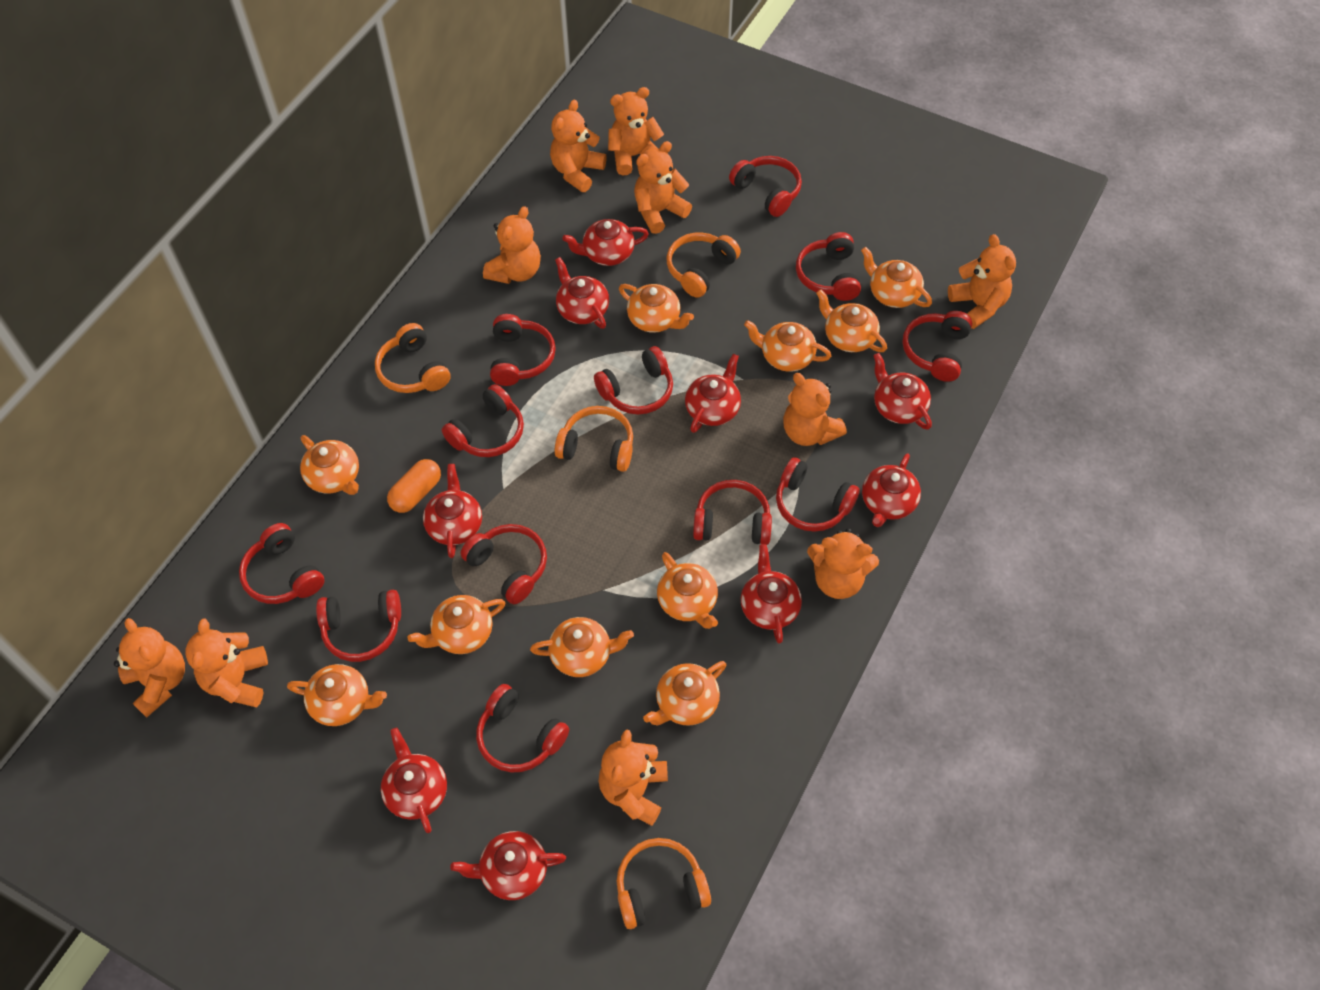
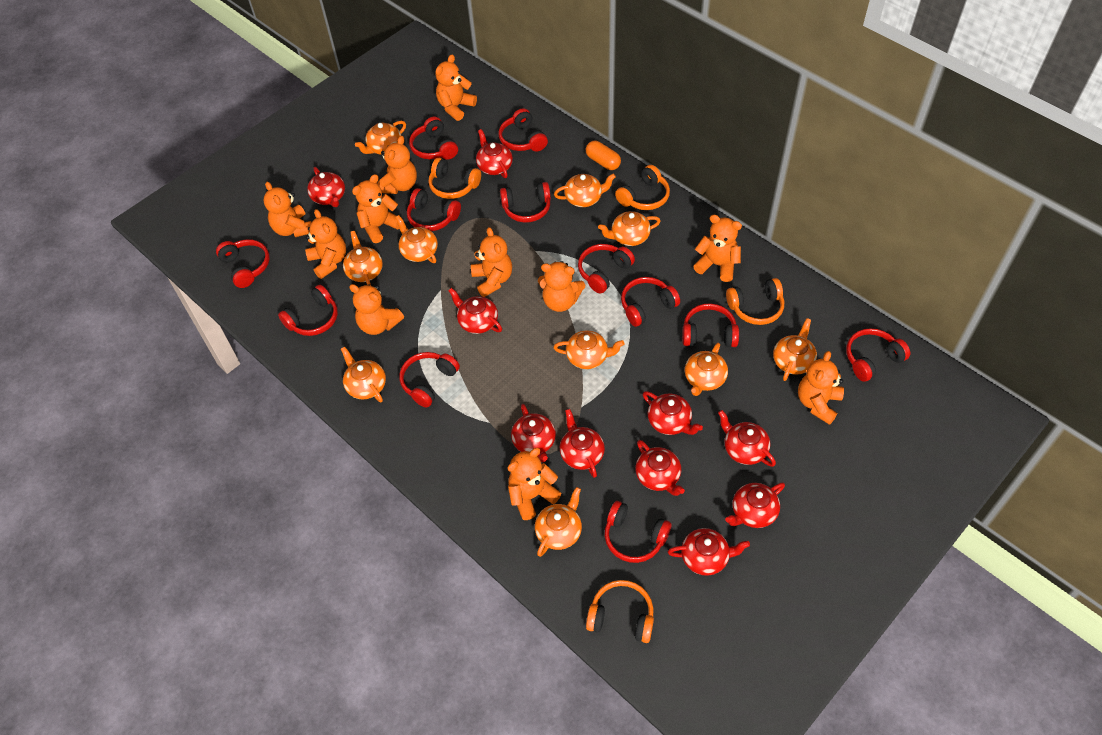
orange teddy bear: 10 -> 11
red teapot: 9 -> 10

